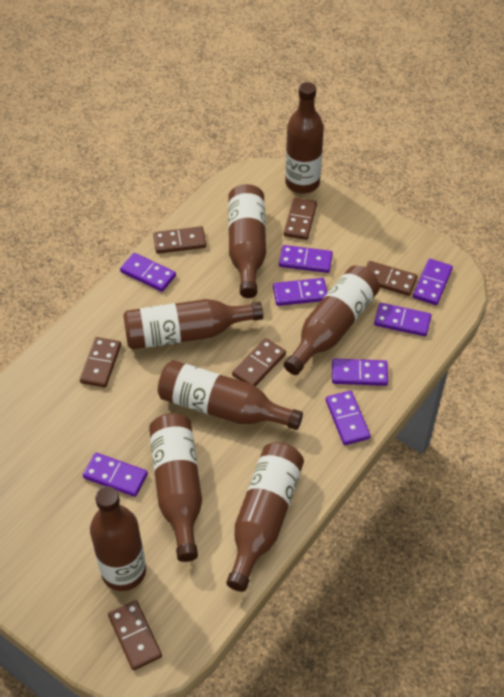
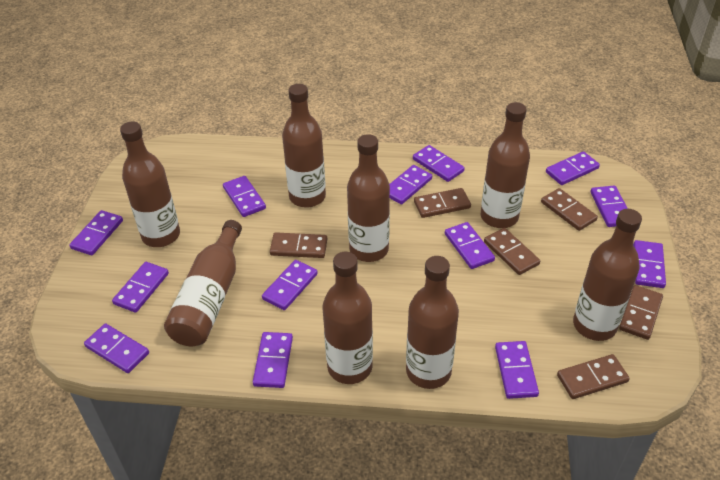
purple domino: 8 -> 13

